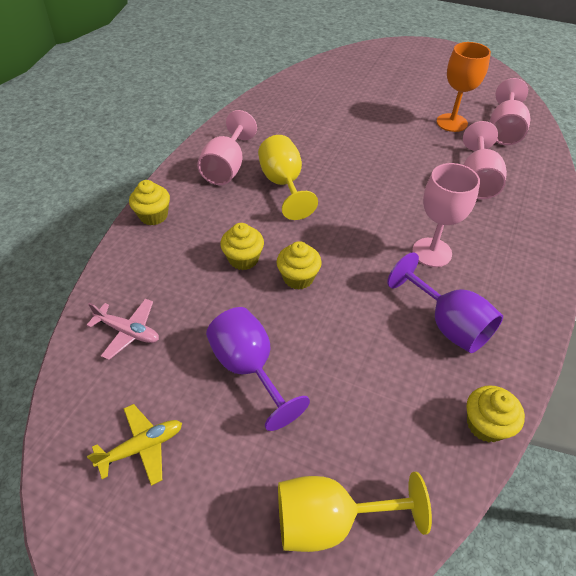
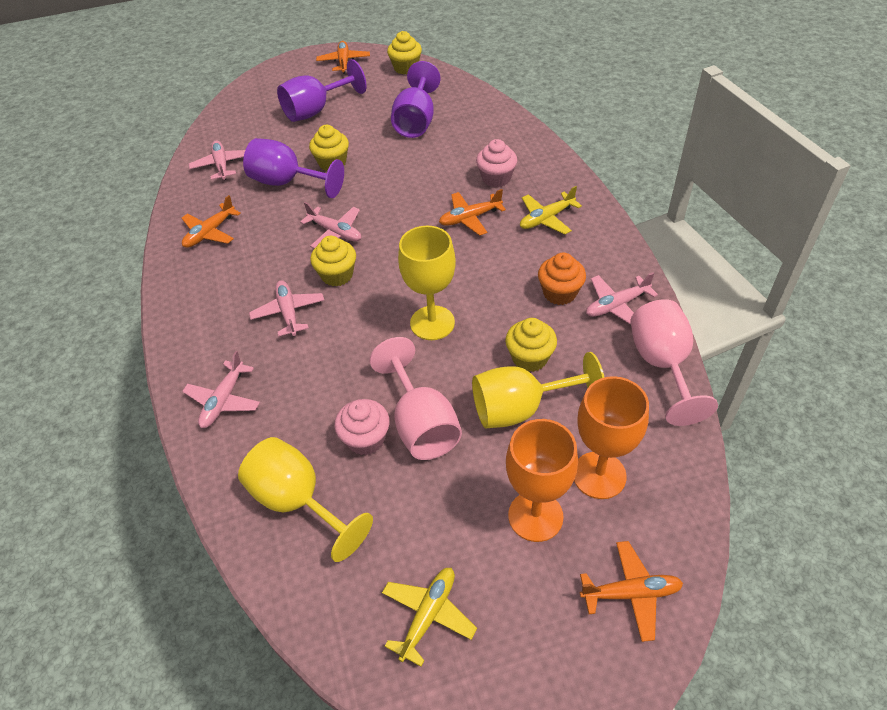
orange cupcake: 0 -> 1
orange goblet: 1 -> 2
orange plane: 0 -> 4
pink cupcake: 0 -> 2
pink goblet: 4 -> 2
pink plane: 1 -> 5
purple goblet: 2 -> 3
yellow goblet: 2 -> 3
yellow plane: 1 -> 2

